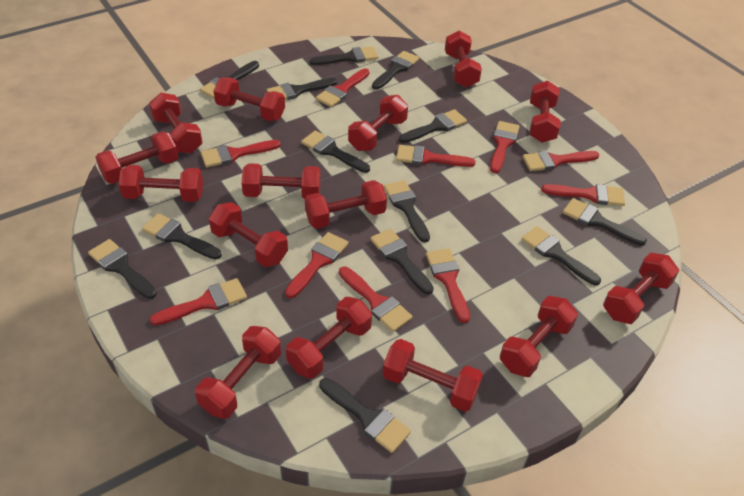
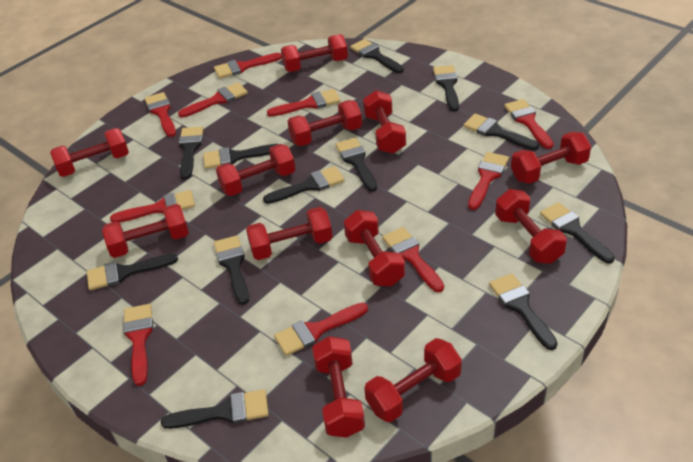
black brush: 13 -> 12
red dumbbell: 15 -> 12

